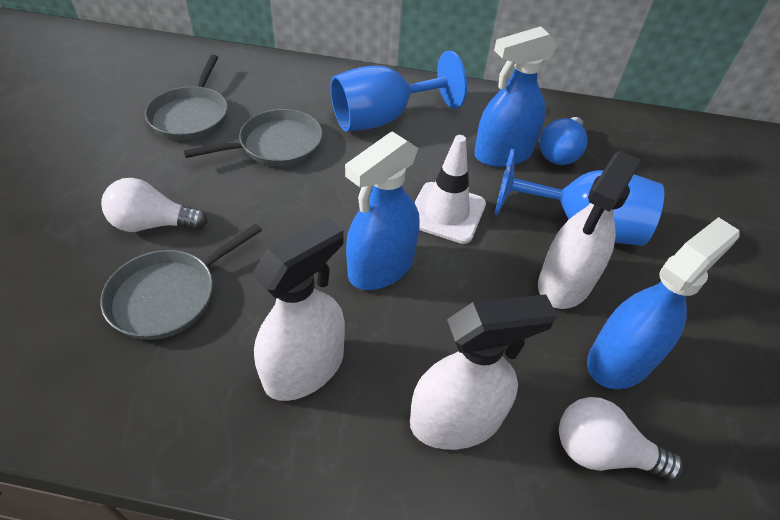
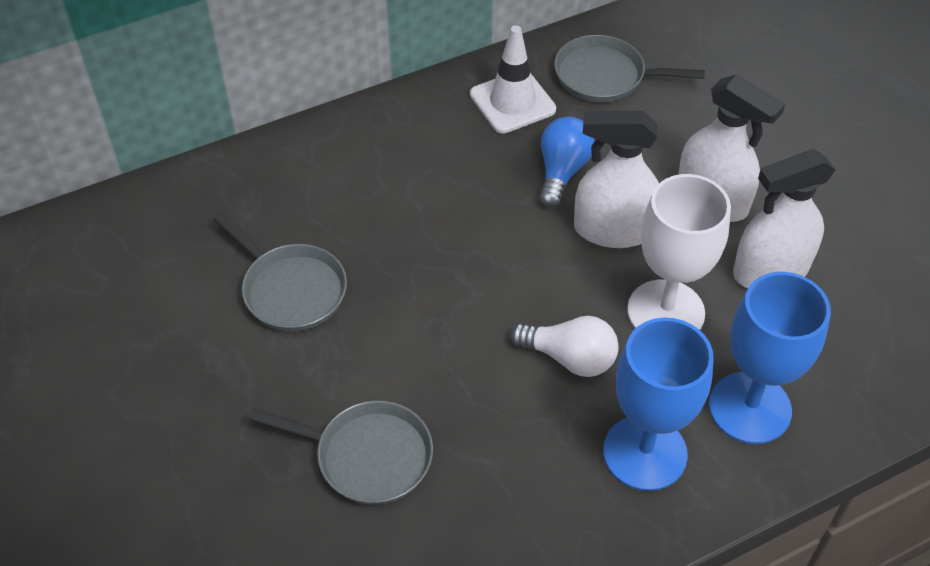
blue spray bottle: 3 -> 0
white goblet: 0 -> 1
white light bulb: 2 -> 1

